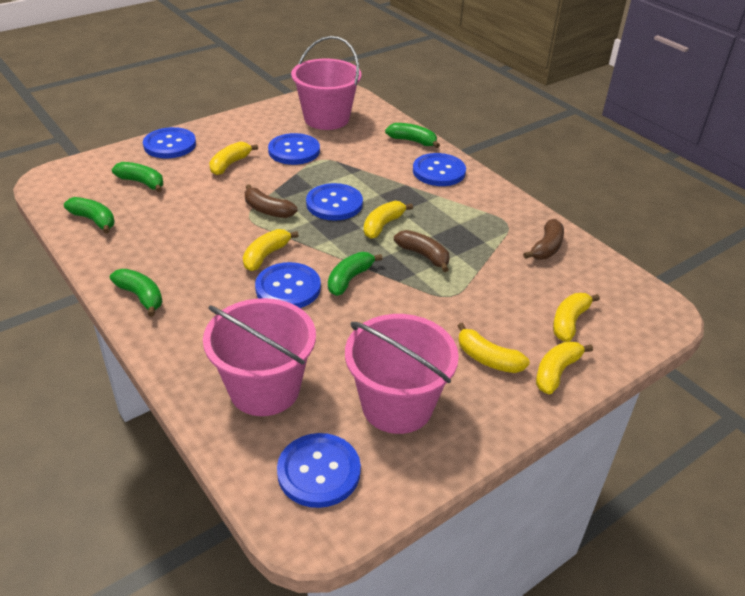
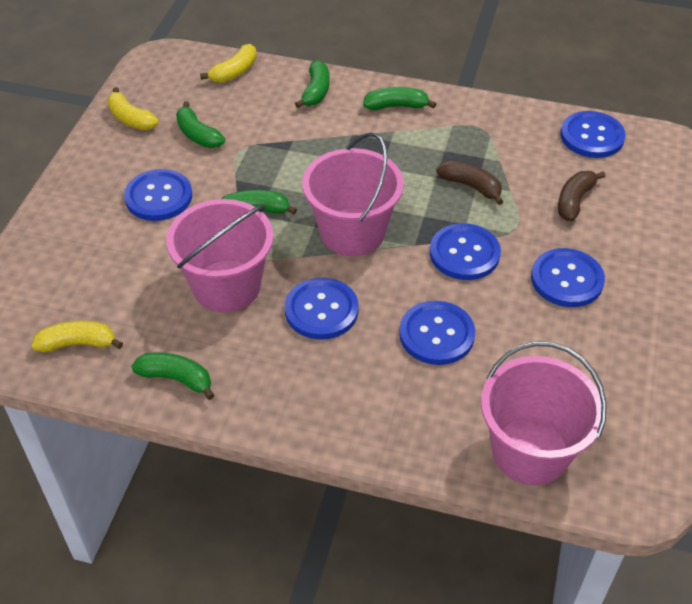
brown banana: 3 -> 2
yellow banana: 6 -> 3

